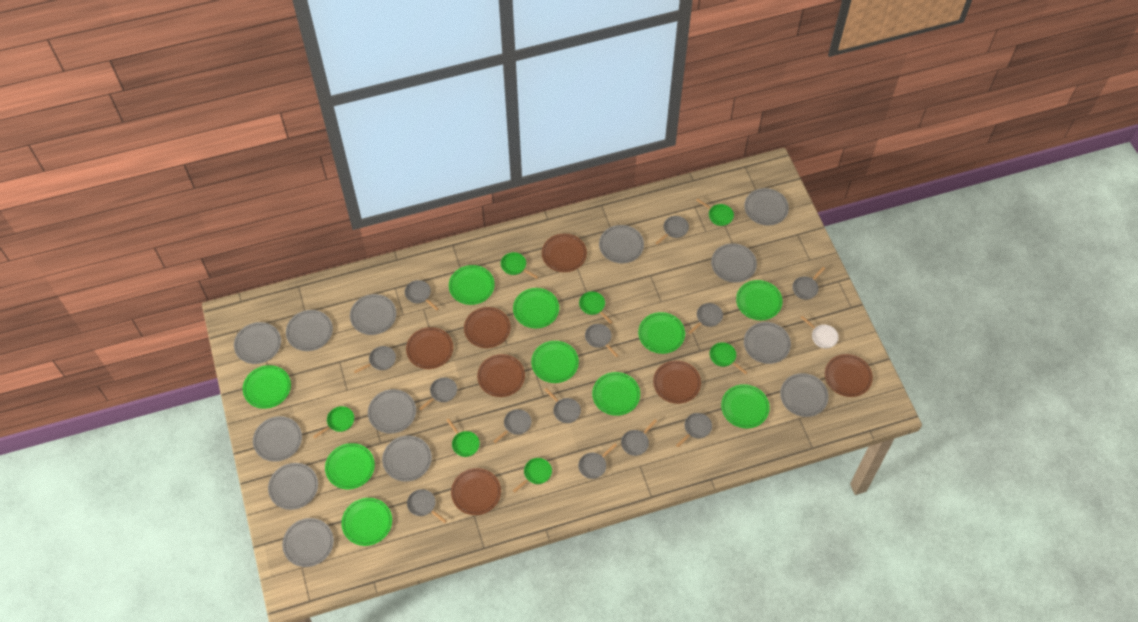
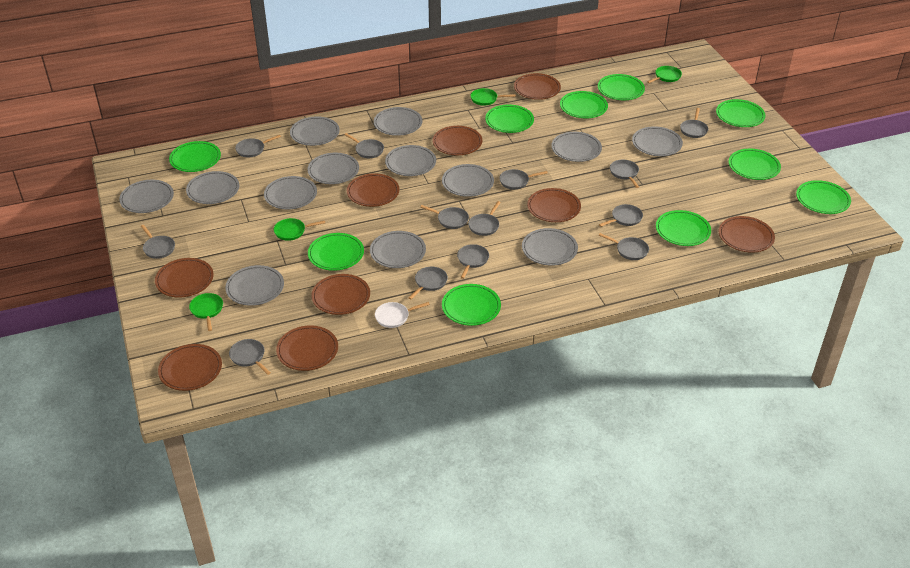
brown plate: 7 -> 9
green pan: 7 -> 4

